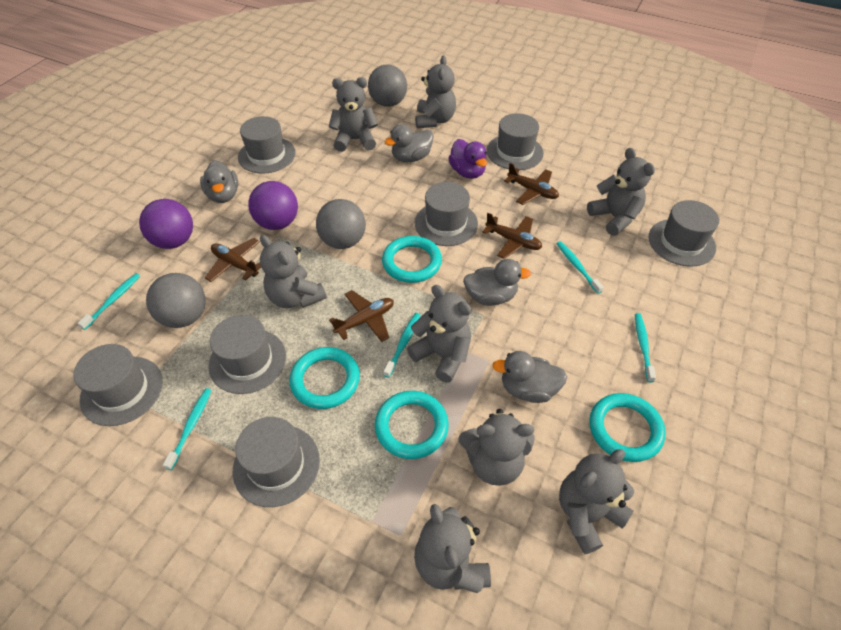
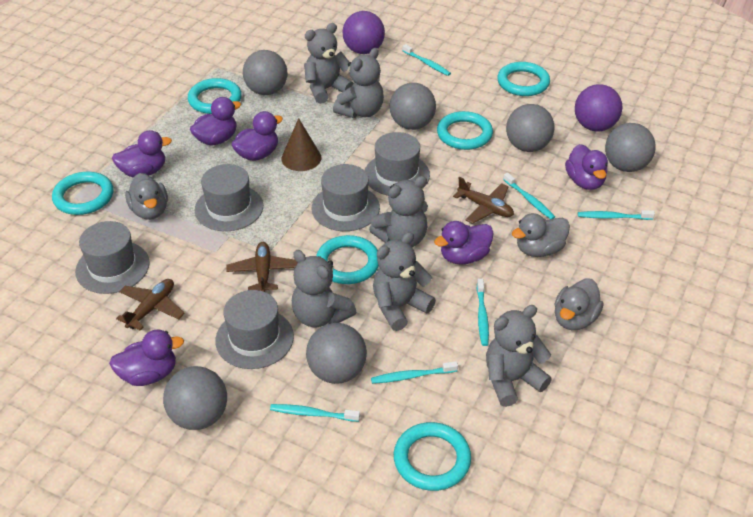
brown cone: 0 -> 1
brown plane: 4 -> 3
grey ball: 3 -> 6
grey duck: 4 -> 3
grey hat: 7 -> 5
grey teddy bear: 8 -> 6
purple duck: 1 -> 6
turquoise ring: 4 -> 6
turquoise toothbrush: 5 -> 6

